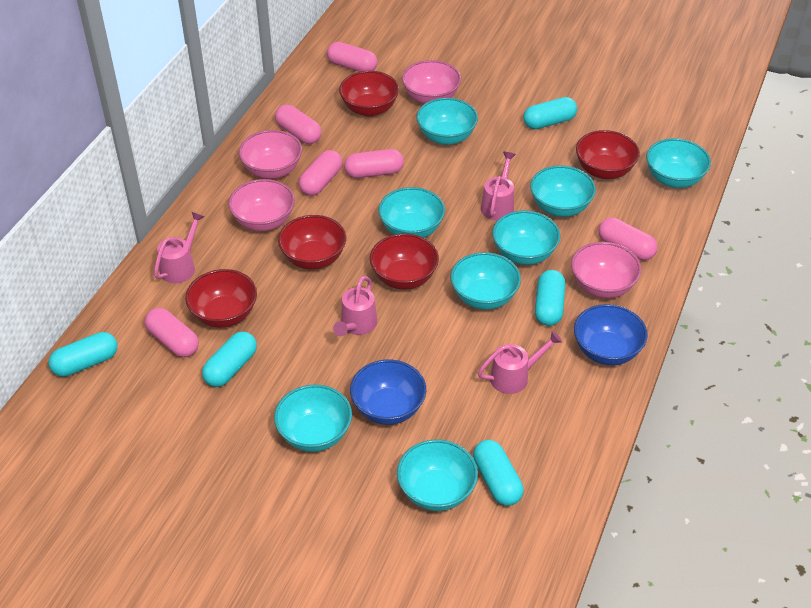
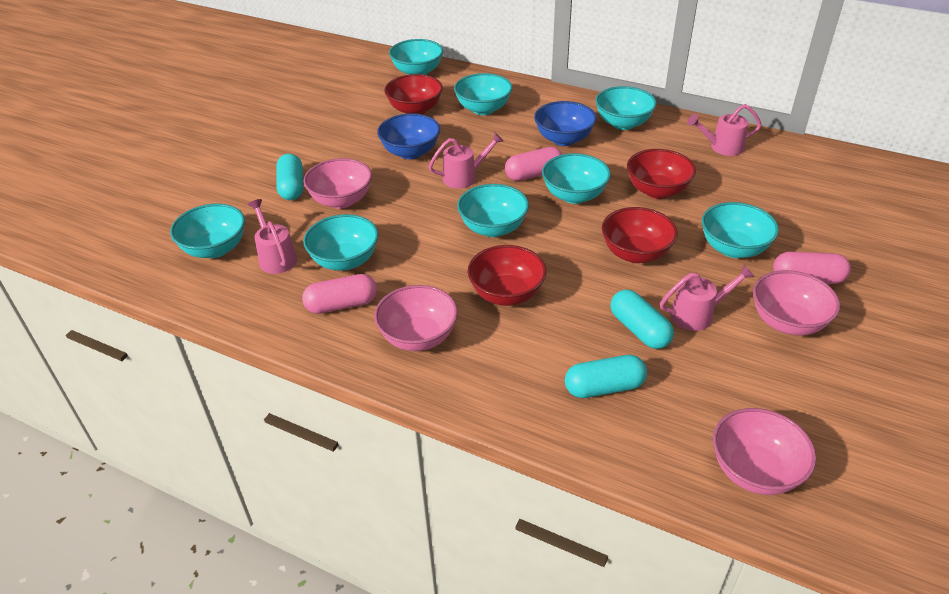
pink capsule: 6 -> 3
red bowl: 5 -> 4
turquoise capsule: 5 -> 3

